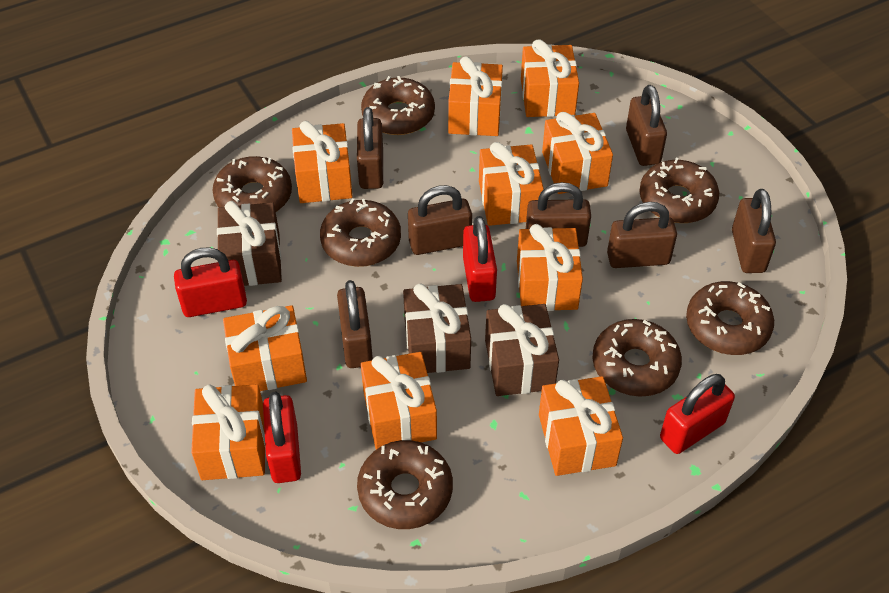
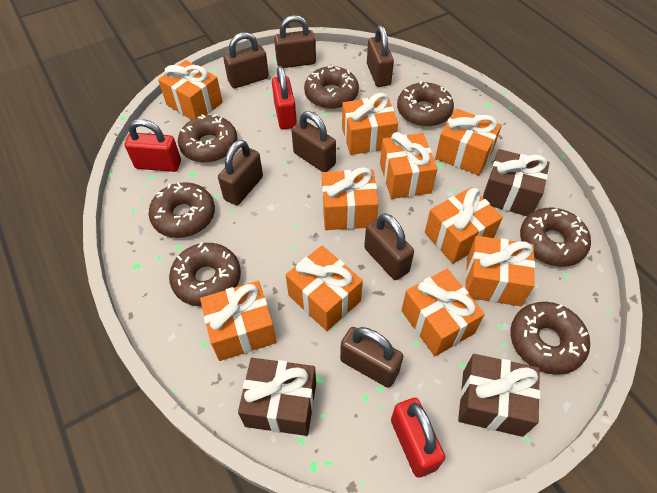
red padlock: 4 -> 3

